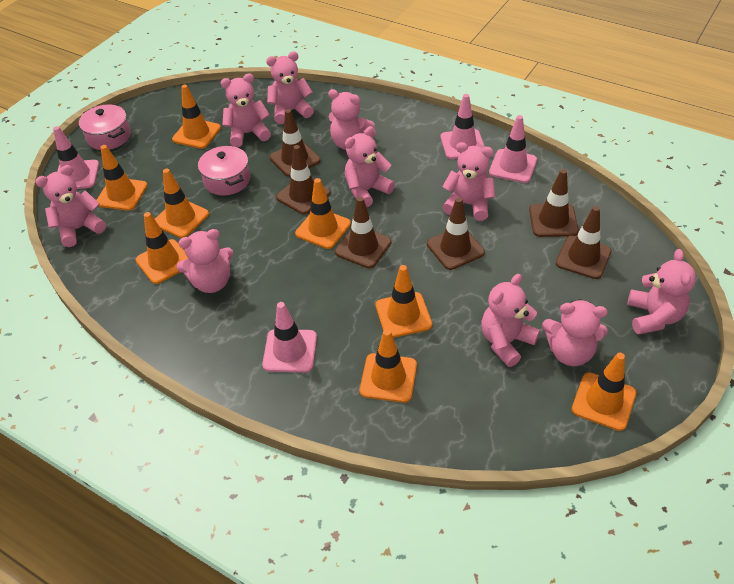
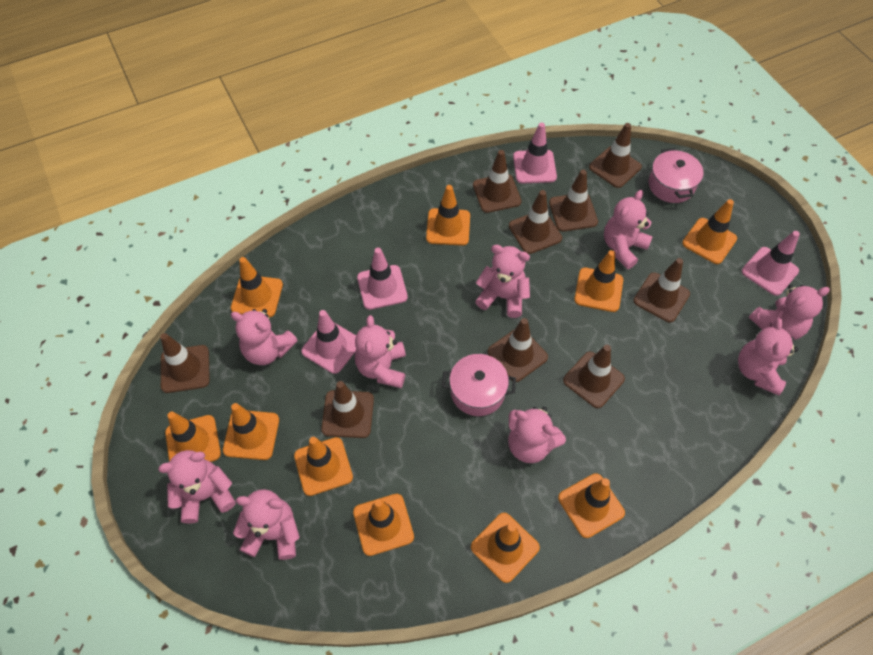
brown traffic cone: 6 -> 9
orange traffic cone: 8 -> 10
pink teddy bear: 10 -> 9

